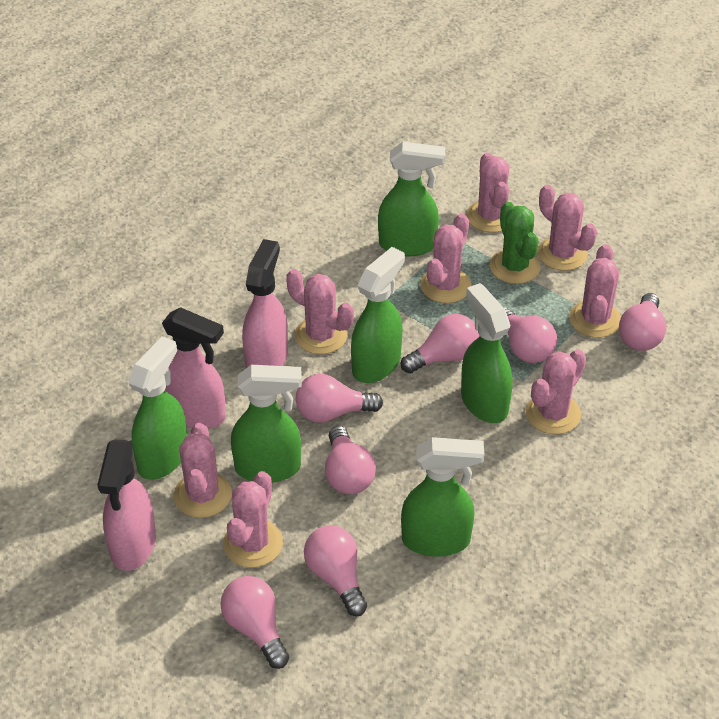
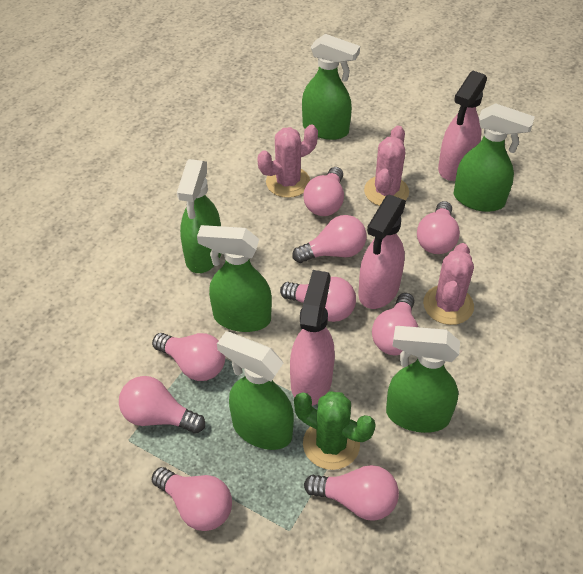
pink cactus: 8 -> 3
pink light bulb: 7 -> 9

